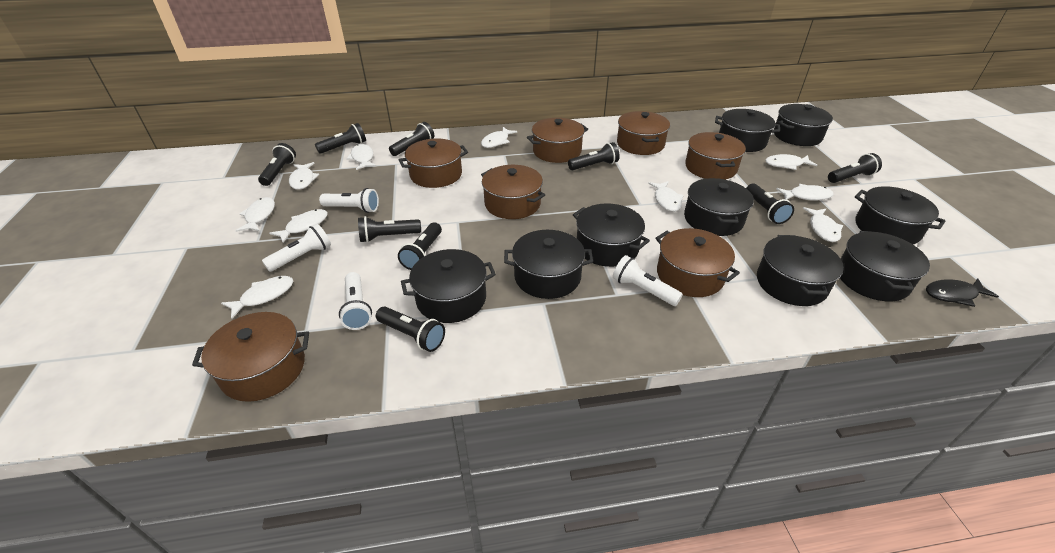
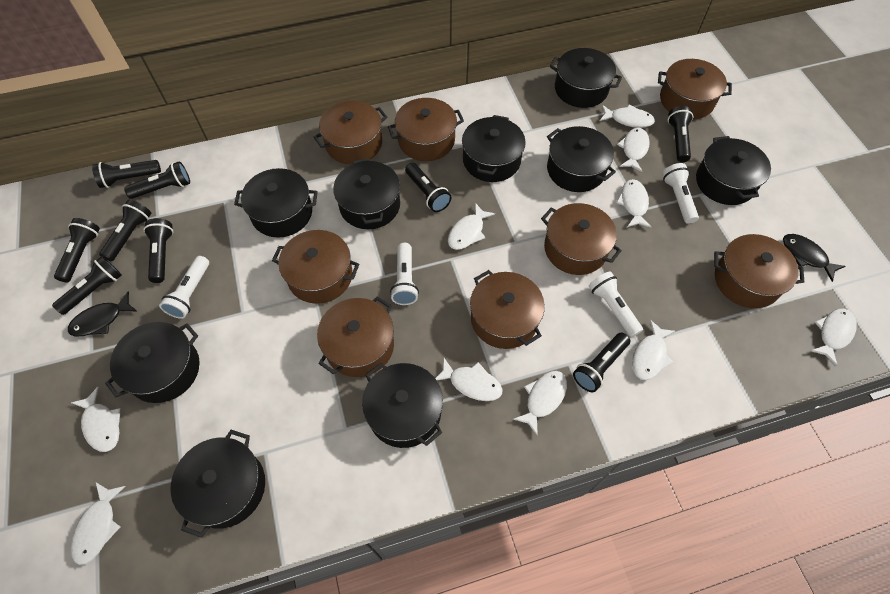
black fish: 1 -> 2
brown pot: 7 -> 8

